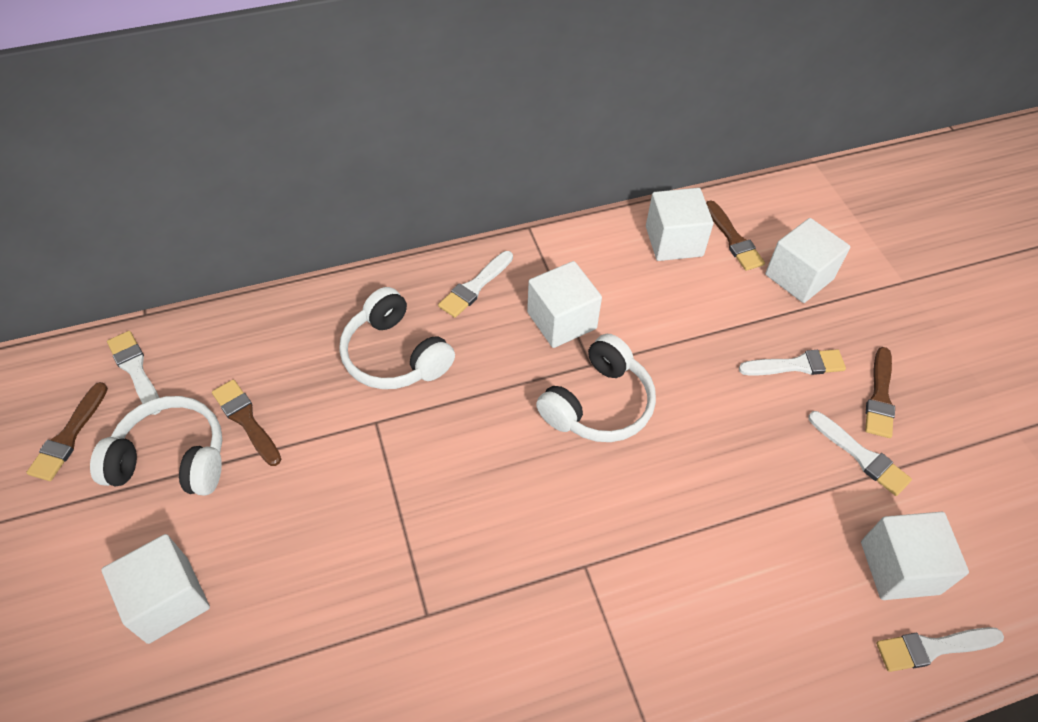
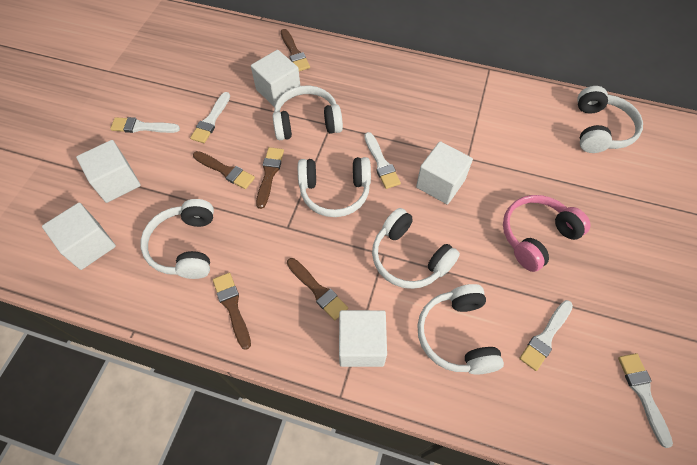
brown brush: 4 -> 5
pink headphones: 0 -> 1
white headphones: 3 -> 6

